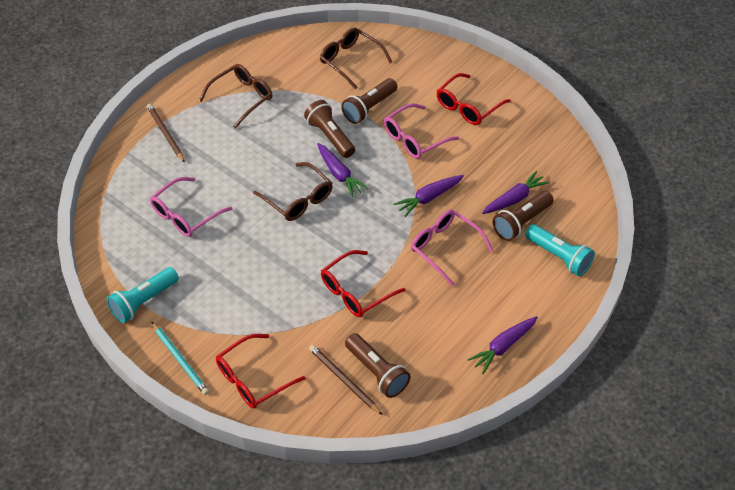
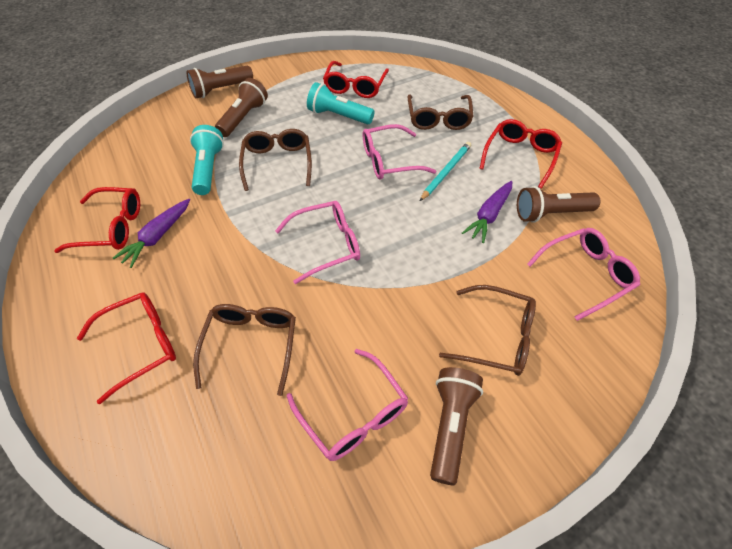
brown glasses: 3 -> 4
brown pencil: 2 -> 0
pink glasses: 3 -> 4
purple carrot: 4 -> 2
red glasses: 3 -> 4

